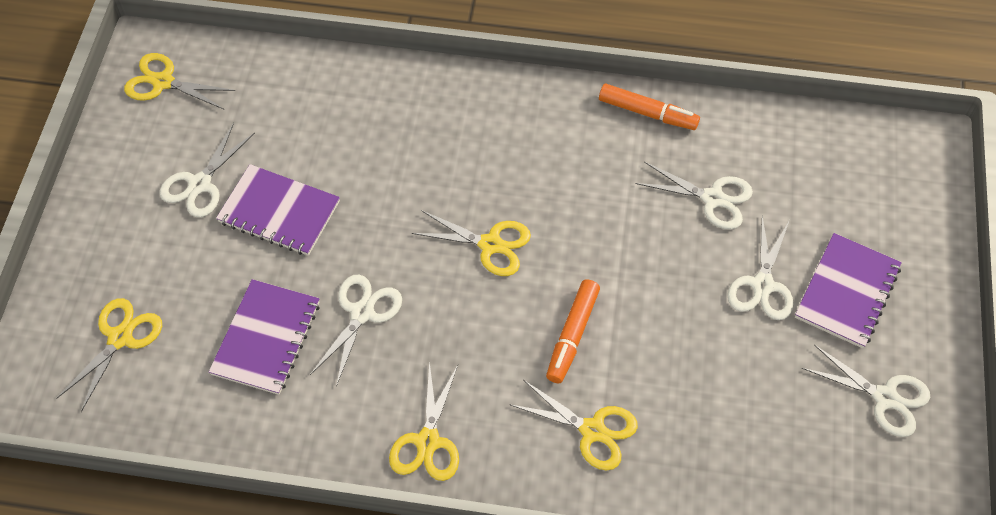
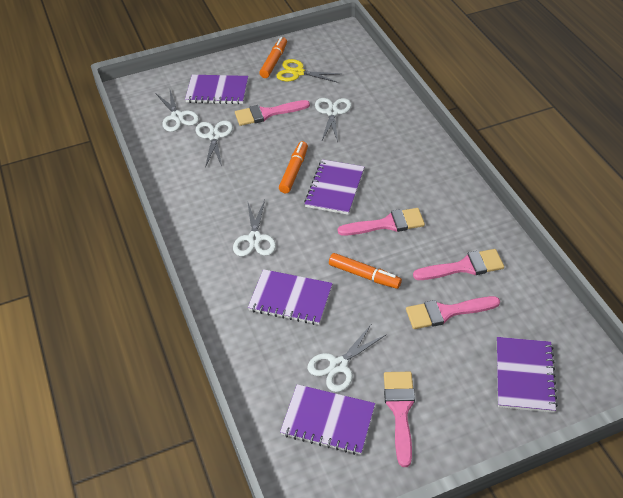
orange marker: 2 -> 3
pink brush: 0 -> 5
purple notebook: 3 -> 5
yellow scissors: 5 -> 1

